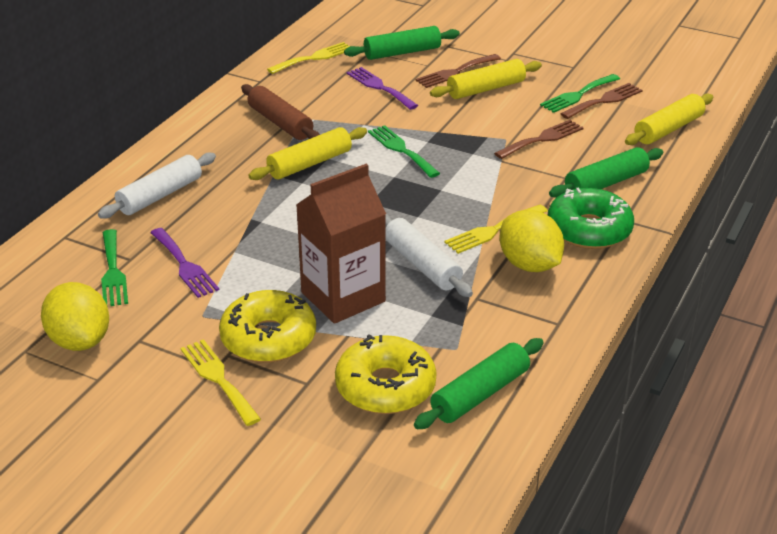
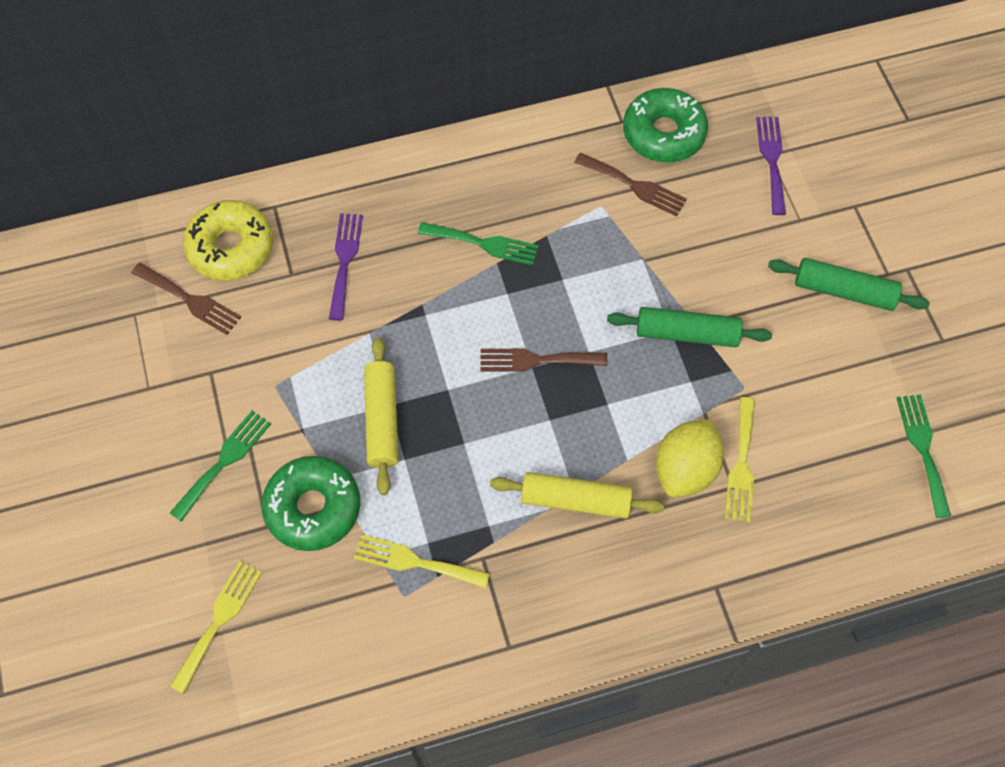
brown carton: 1 -> 0
brown rolling pin: 1 -> 0
green donut: 1 -> 2
green rolling pin: 3 -> 2
white rolling pin: 2 -> 0
yellow donut: 2 -> 1
yellow lemon: 2 -> 1
yellow rolling pin: 3 -> 2

